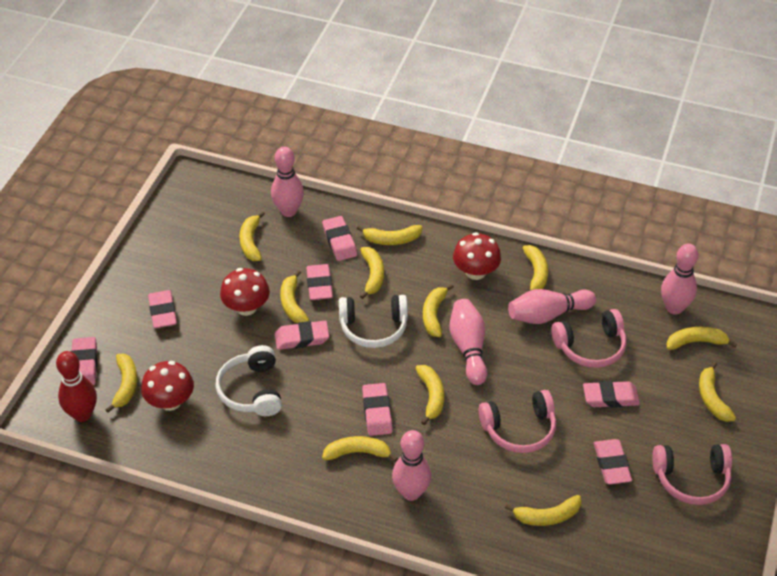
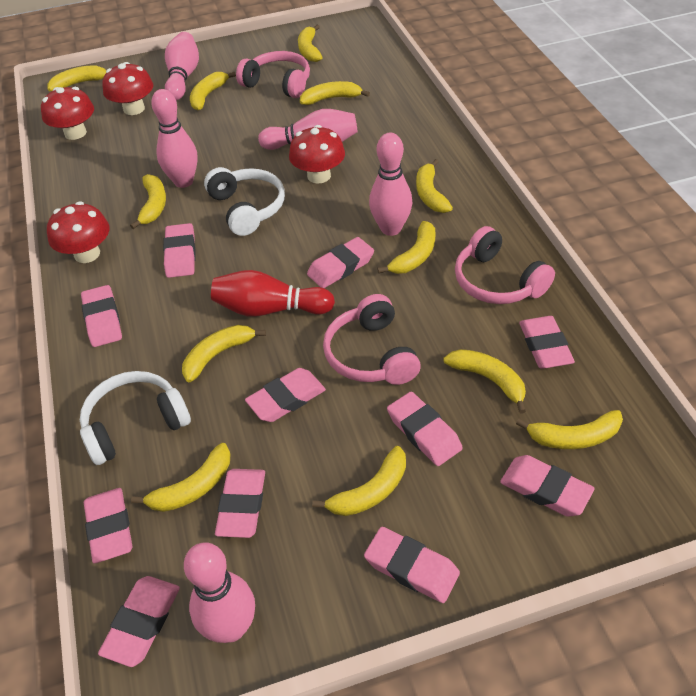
pink eraser: 8 -> 11
red mushroom: 3 -> 4

